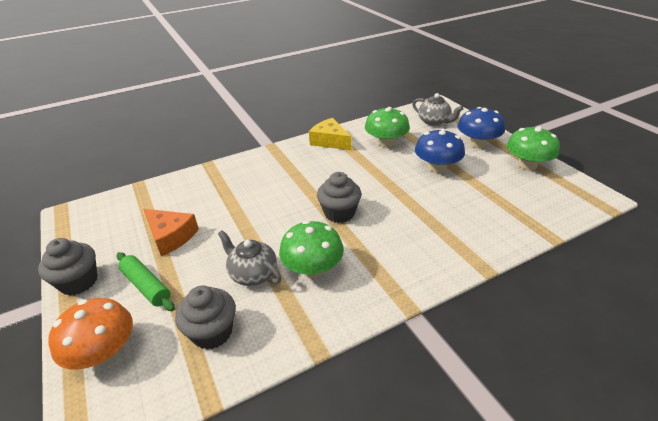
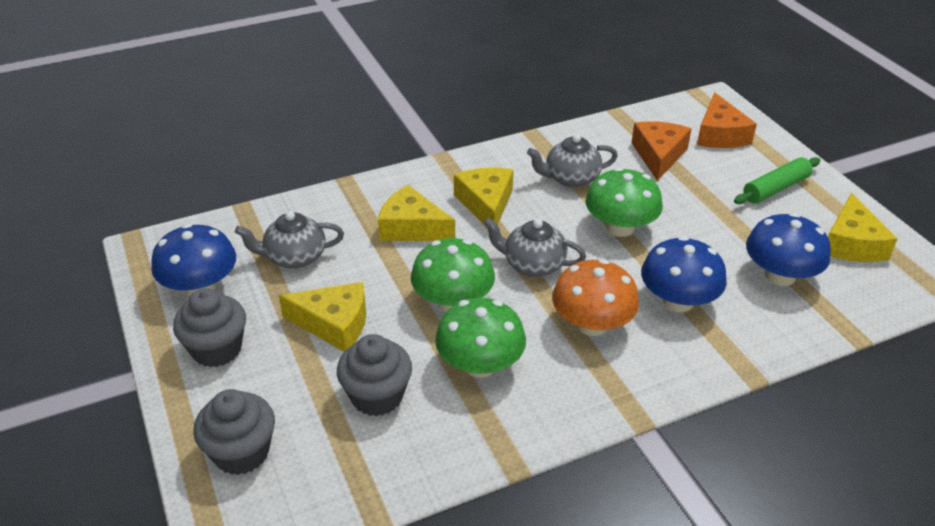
blue mushroom: 2 -> 3
grey teapot: 2 -> 3
orange cheese: 1 -> 2
yellow cheese: 1 -> 4

